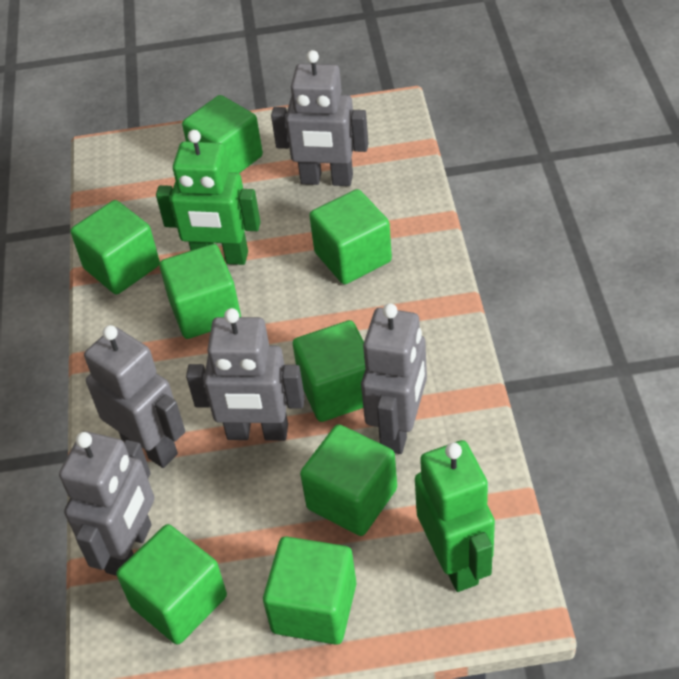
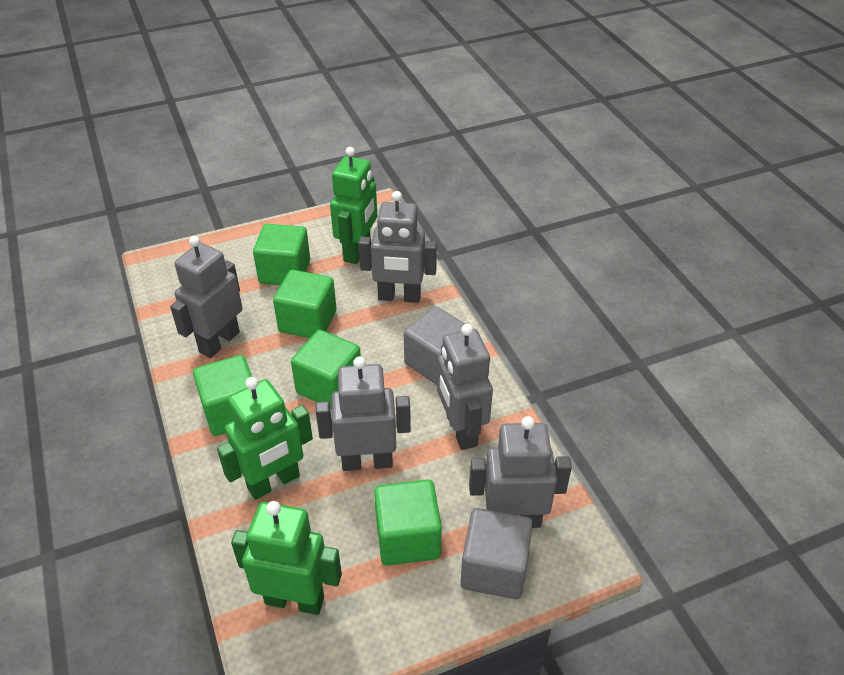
green cube: 8 -> 5
green robot: 2 -> 3
grey cube: 0 -> 2

